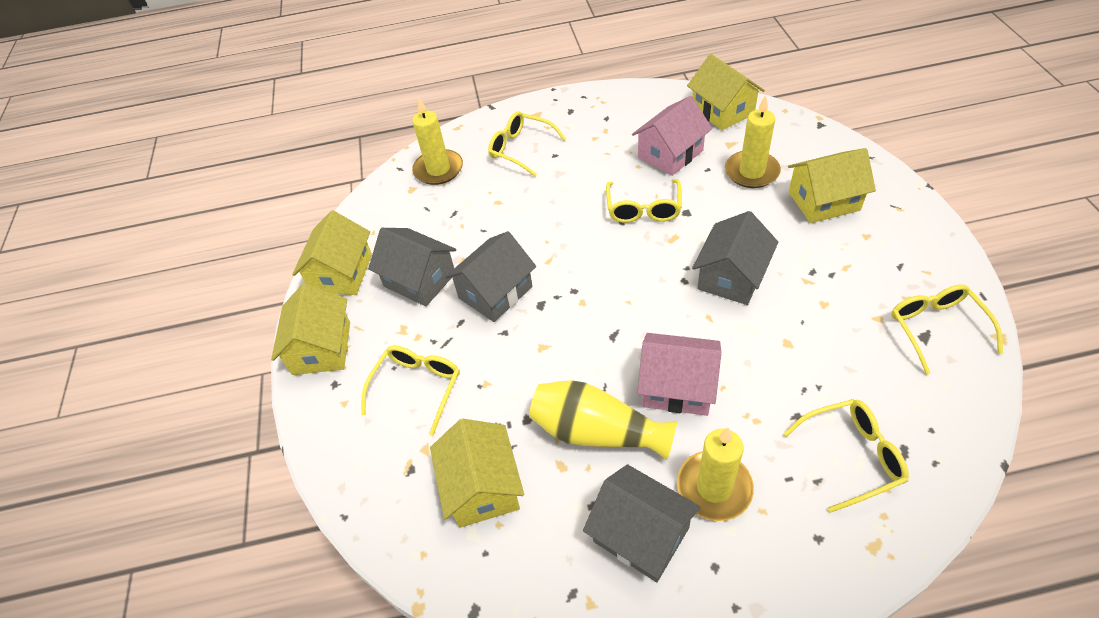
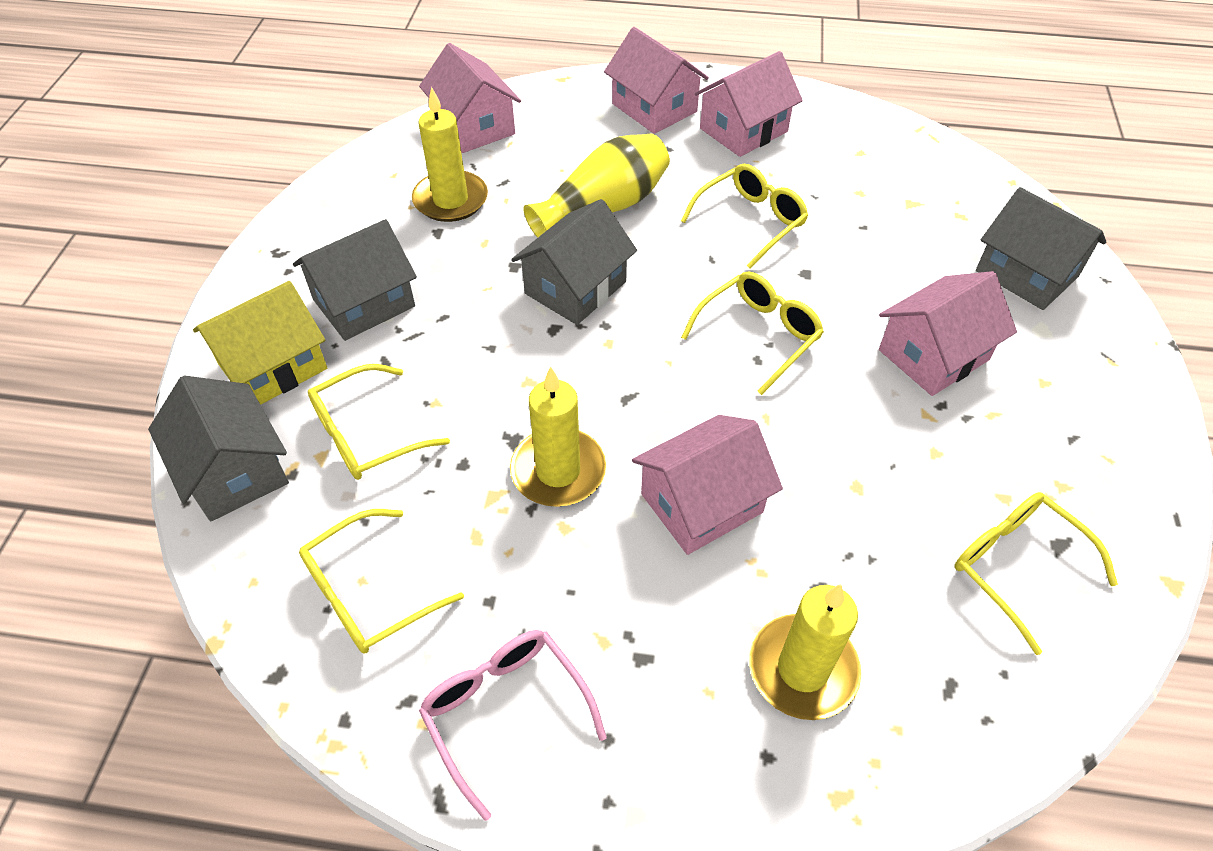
pink glasses: 0 -> 1
pink house: 2 -> 5
yellow house: 5 -> 1

